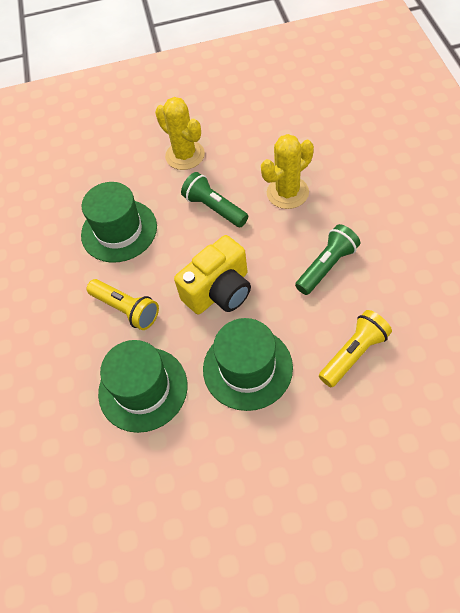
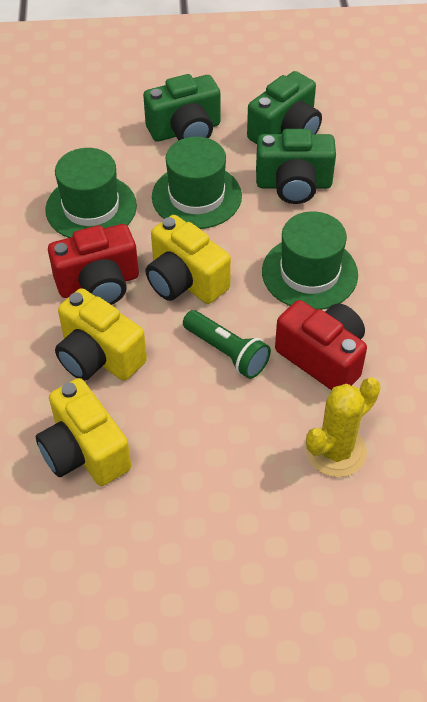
green camera: 0 -> 3
green flashlight: 2 -> 1
red camera: 0 -> 2
yellow cactus: 2 -> 1
yellow camera: 1 -> 3
yellow flashlight: 2 -> 0

